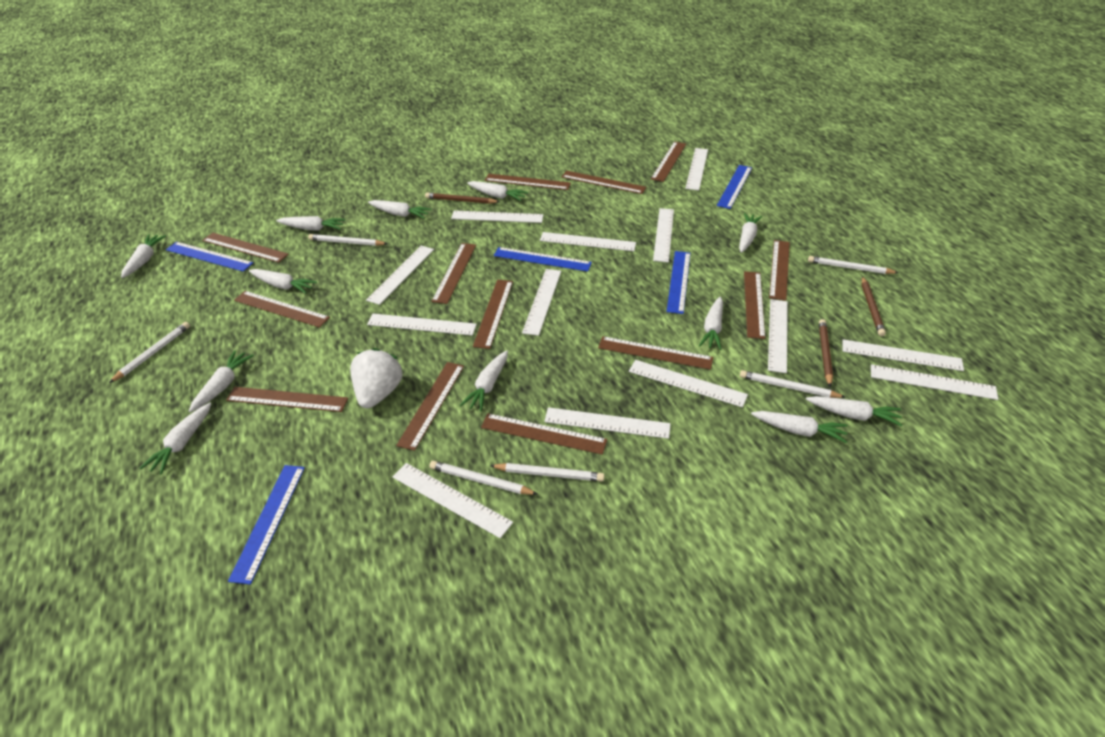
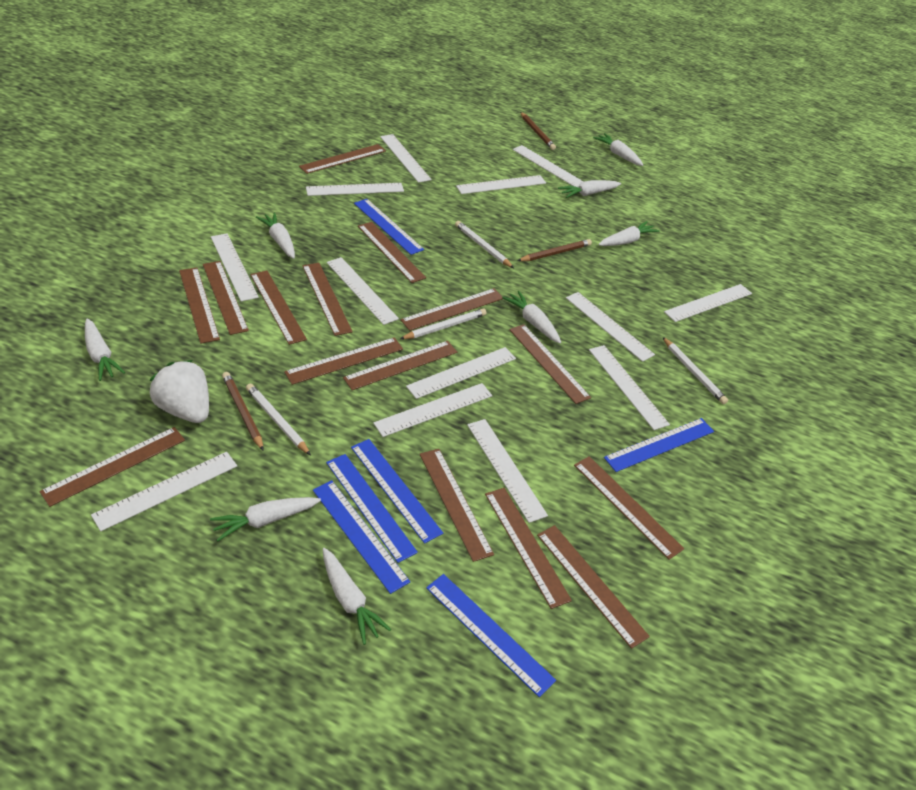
blue ruler: 5 -> 6
brown ruler: 13 -> 15
white carrot: 12 -> 8
white pencil: 6 -> 4

